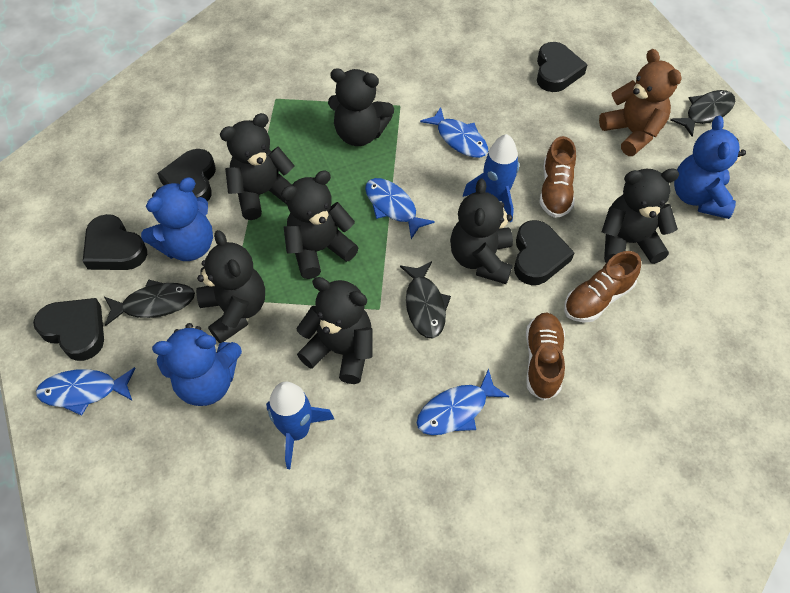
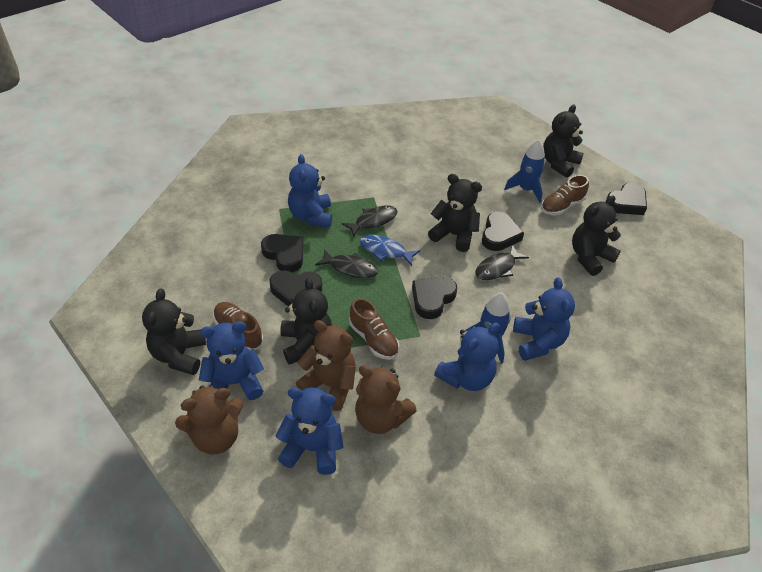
black teddy bear: 7 -> 5
blue fish: 4 -> 1
blue teddy bear: 3 -> 5
brown teddy bear: 1 -> 3

